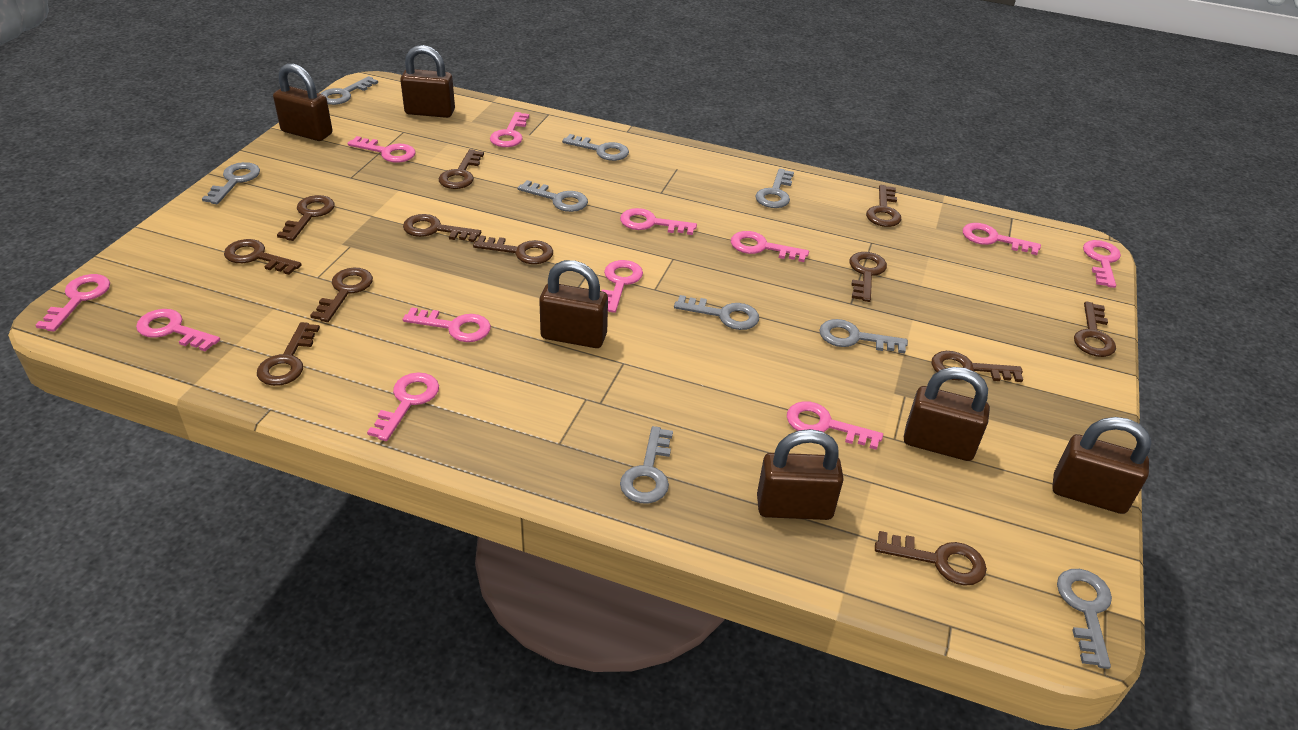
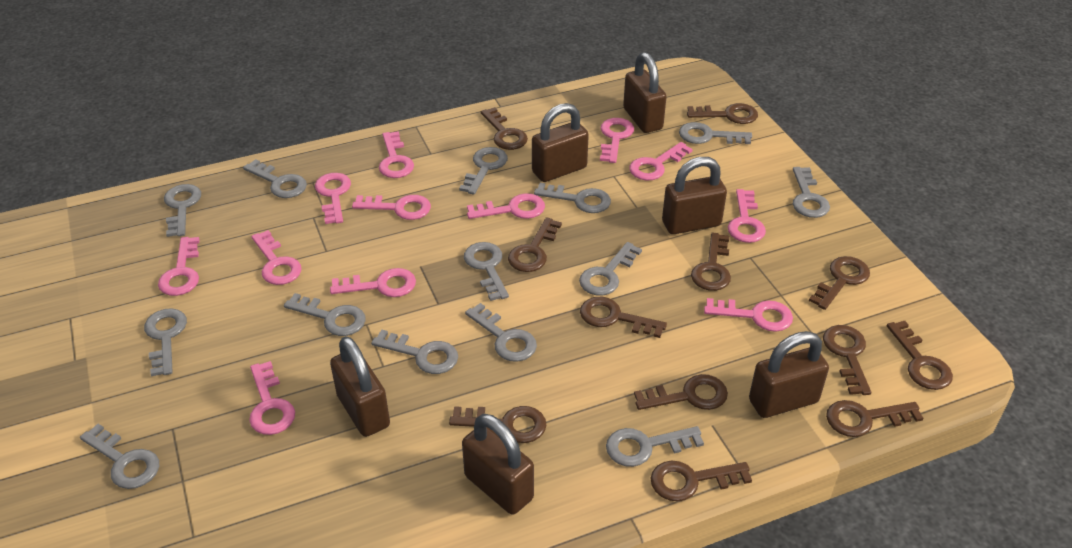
grey key: 9 -> 14

